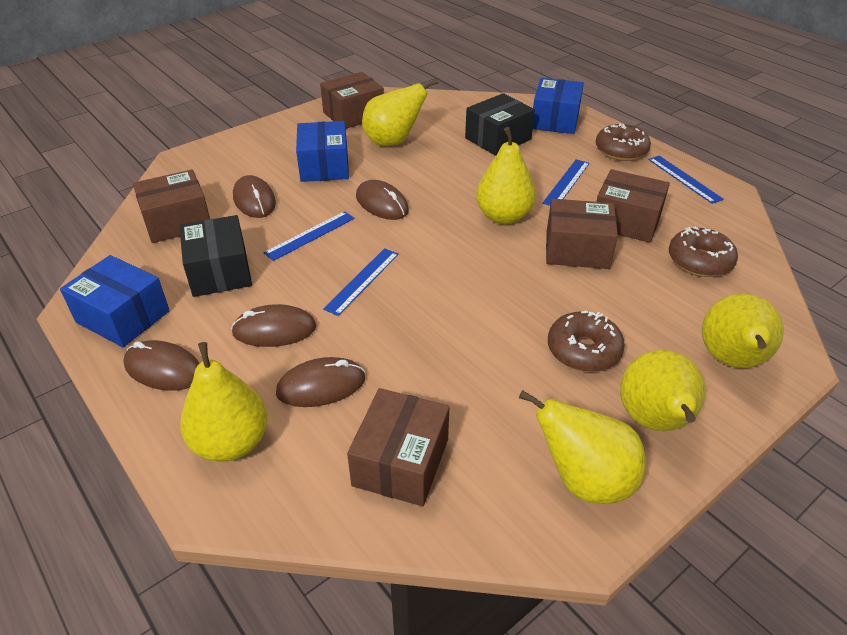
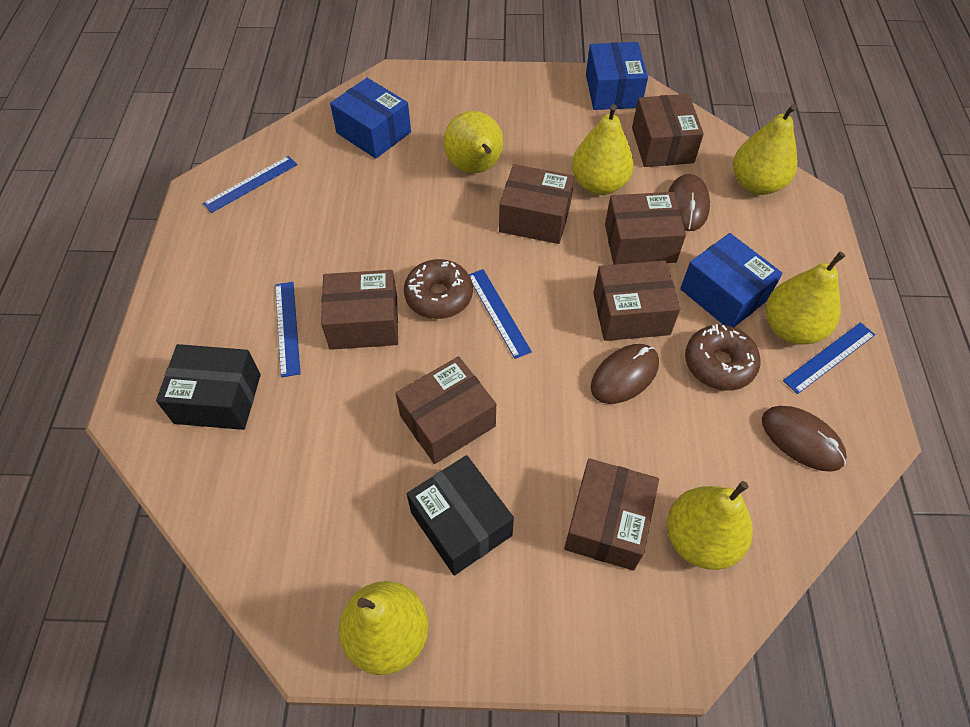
brown box: 5 -> 7
brown donut: 3 -> 2
brown mouse: 5 -> 3

